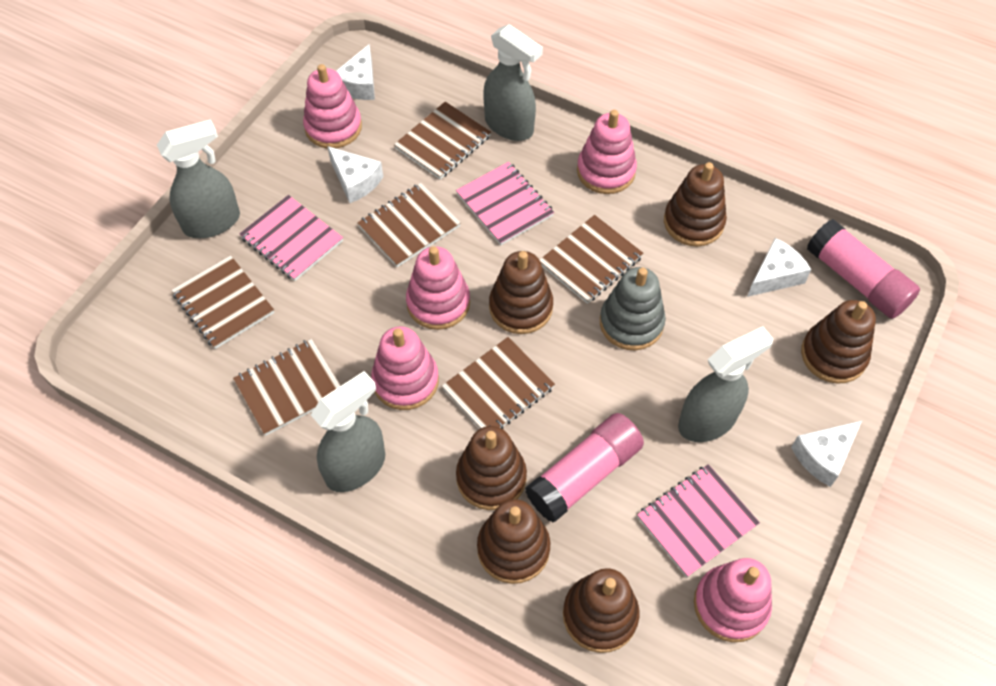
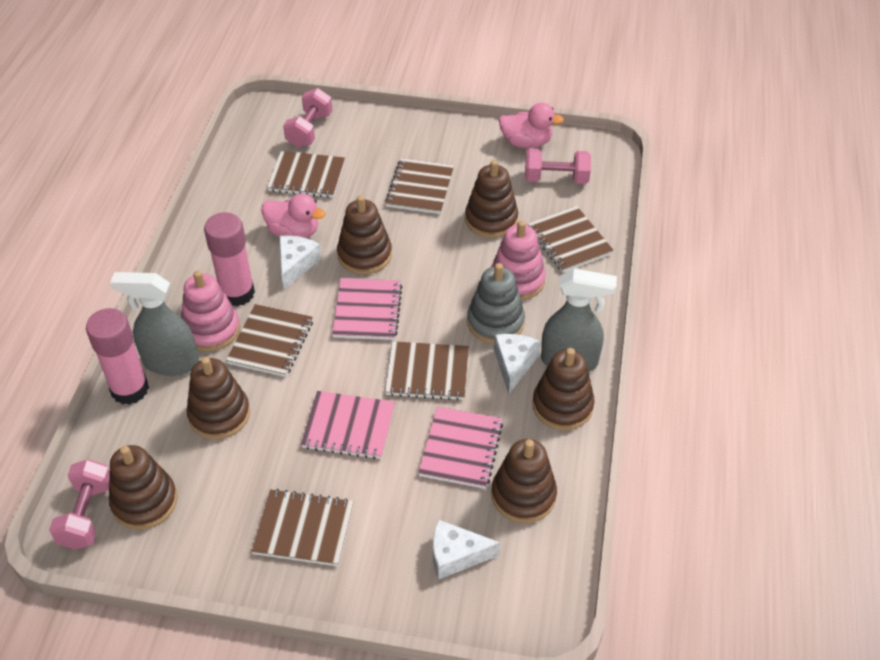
grey spray bottle: 4 -> 2
pink duck: 0 -> 2
pink dumbbell: 0 -> 3
pink stacking toy: 5 -> 2
white cheese: 4 -> 3

